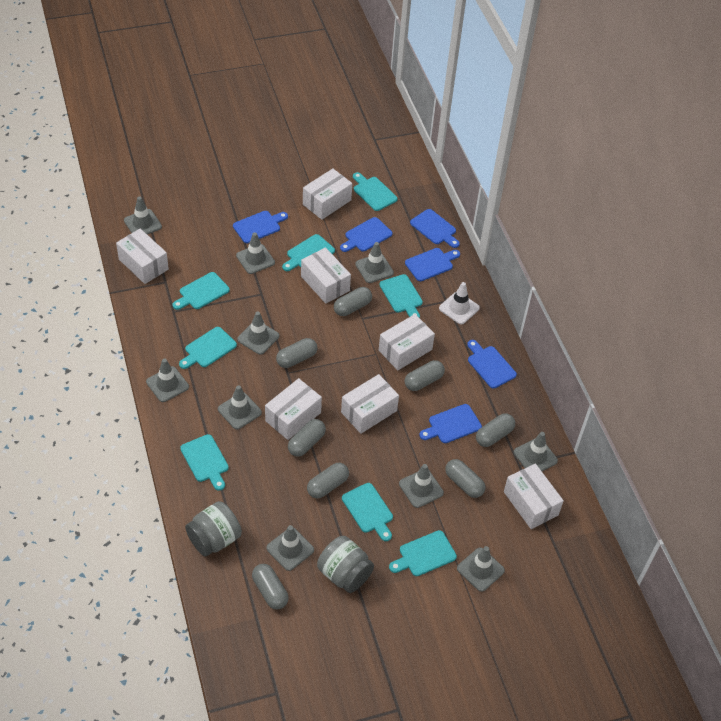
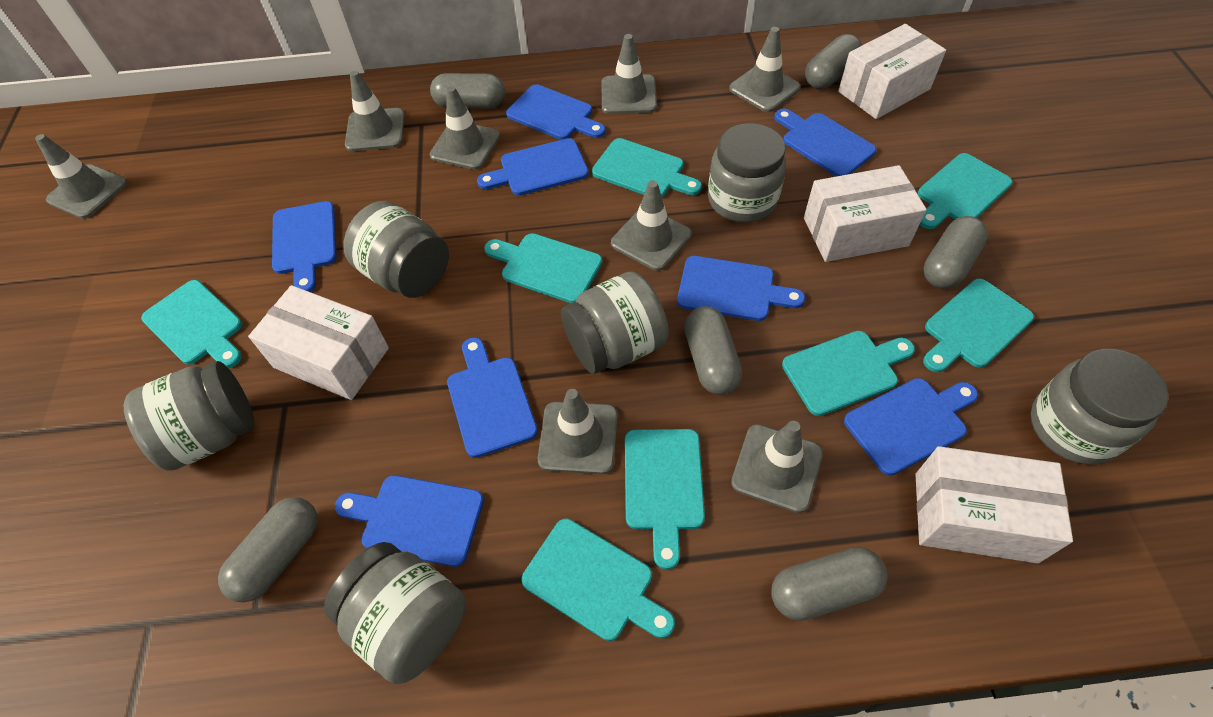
blue cutting board: 6 -> 8
grey capsule: 8 -> 6
grey jar: 2 -> 6
grey traffic cone: 10 -> 8
white box: 7 -> 4
white traffic cone: 1 -> 0

